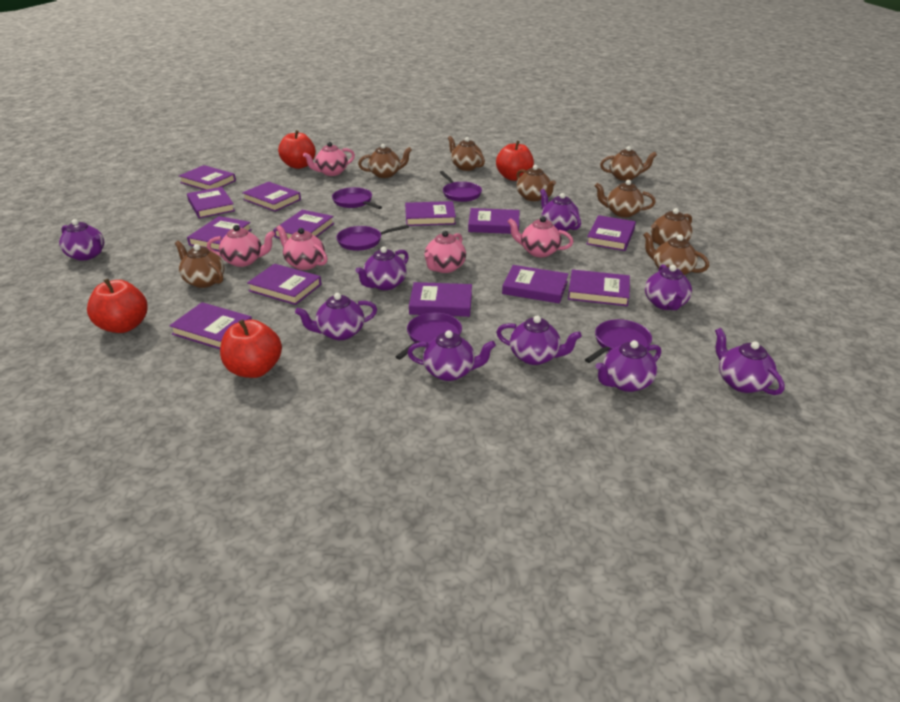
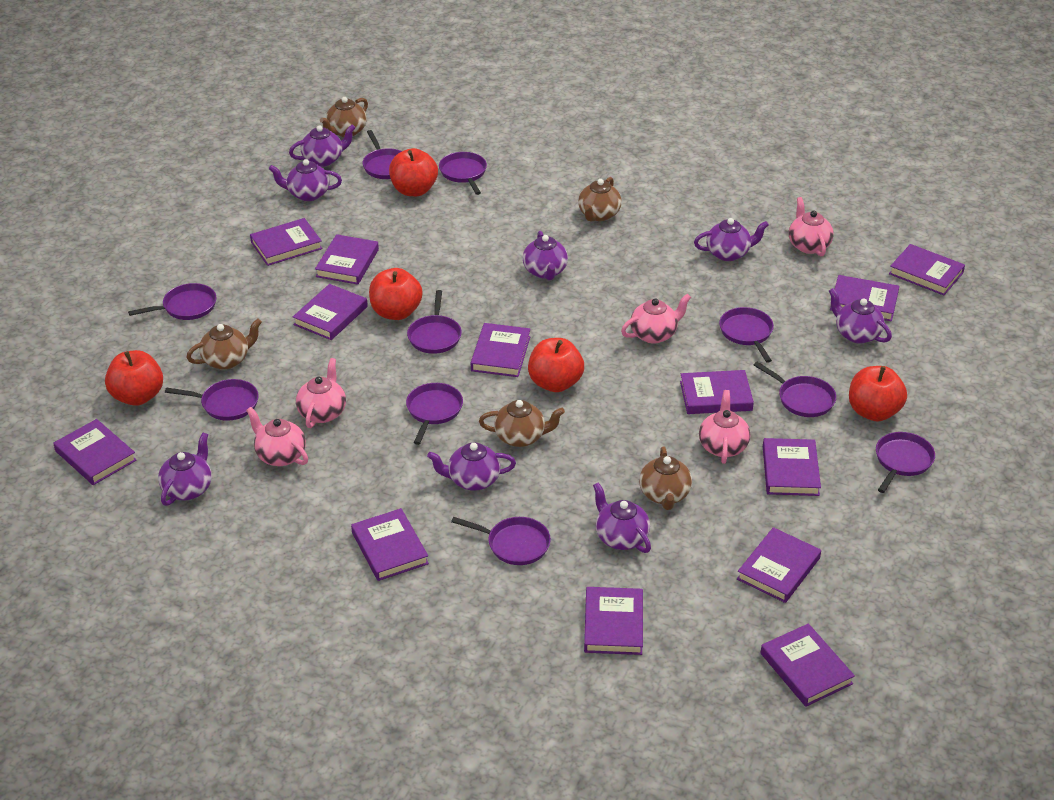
brown teapot: 8 -> 5
purple pan: 5 -> 10
purple teapot: 9 -> 8
red apple: 4 -> 5

